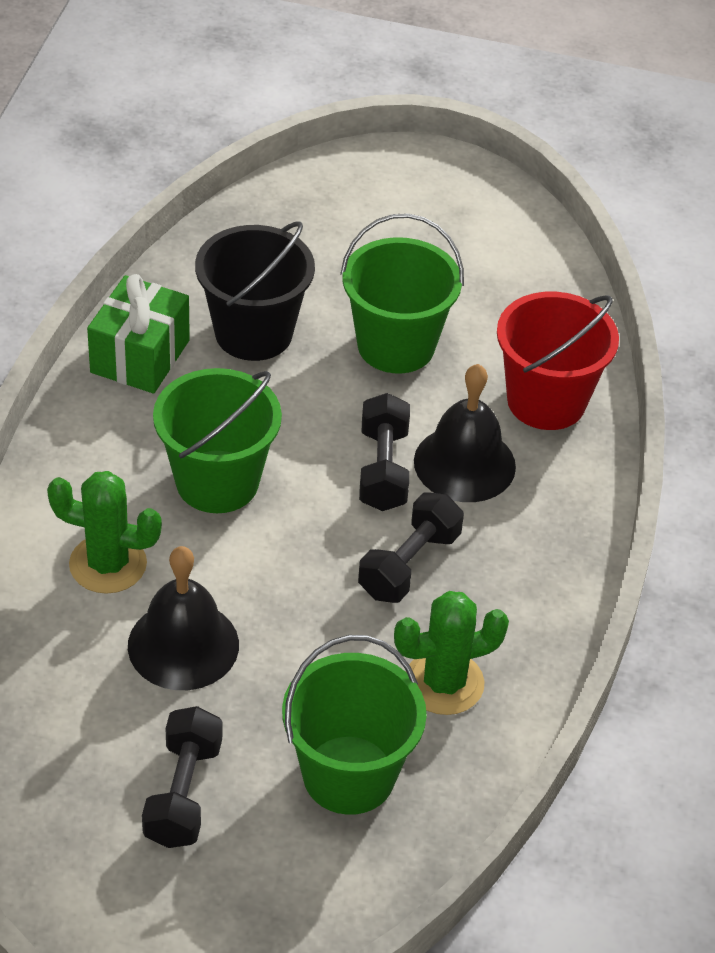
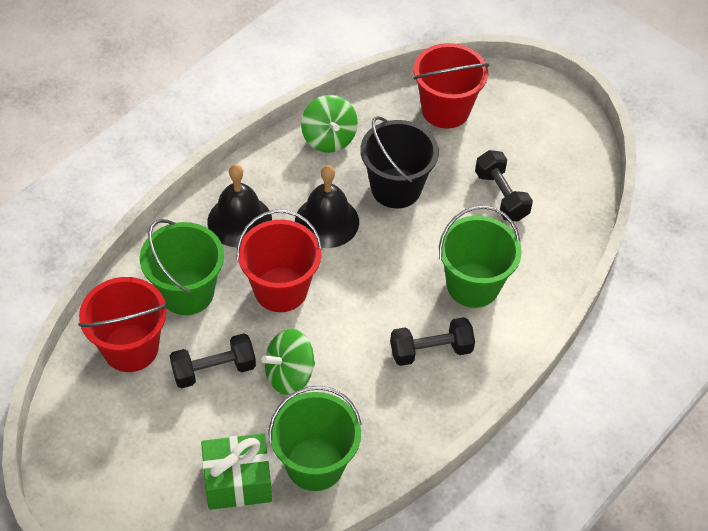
green cactus: 2 -> 0
green spinning top: 0 -> 2
red bucket: 1 -> 3

